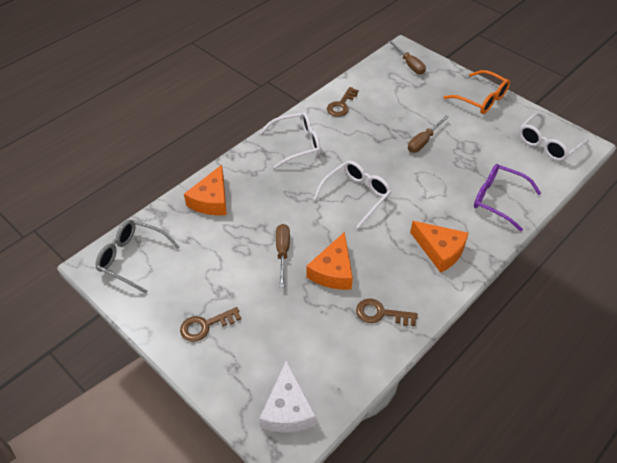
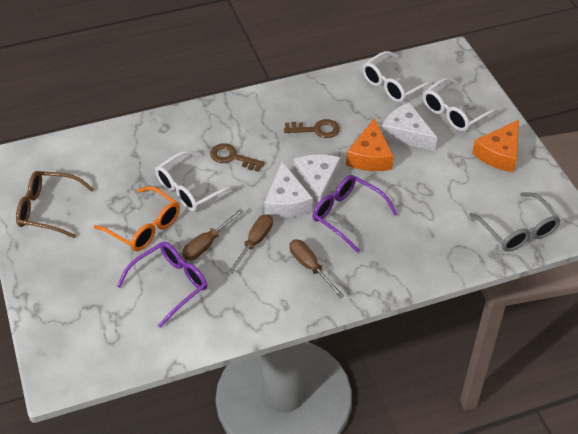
brown glasses: 0 -> 1
brown key: 3 -> 2
orange cheese: 3 -> 2
purple glasses: 1 -> 2
white cheese: 1 -> 3

